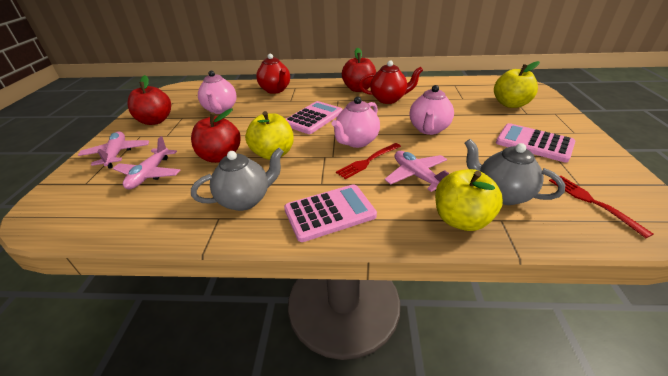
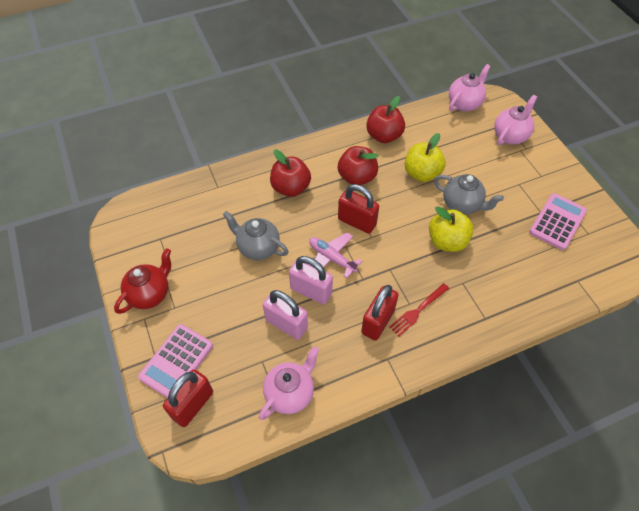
pink calculator: 3 -> 2
pink padlock: 0 -> 2
pink plane: 3 -> 1
red fork: 2 -> 1
red padlock: 0 -> 3
red teapot: 2 -> 1
yellow apple: 3 -> 2

